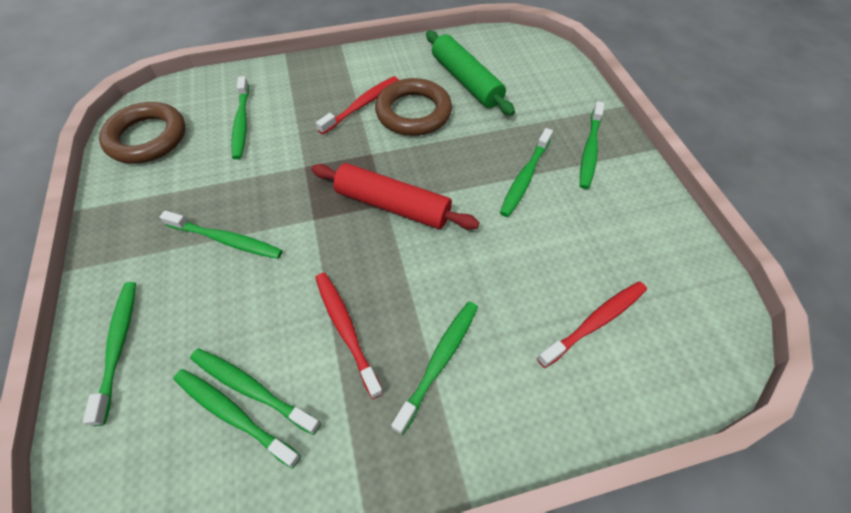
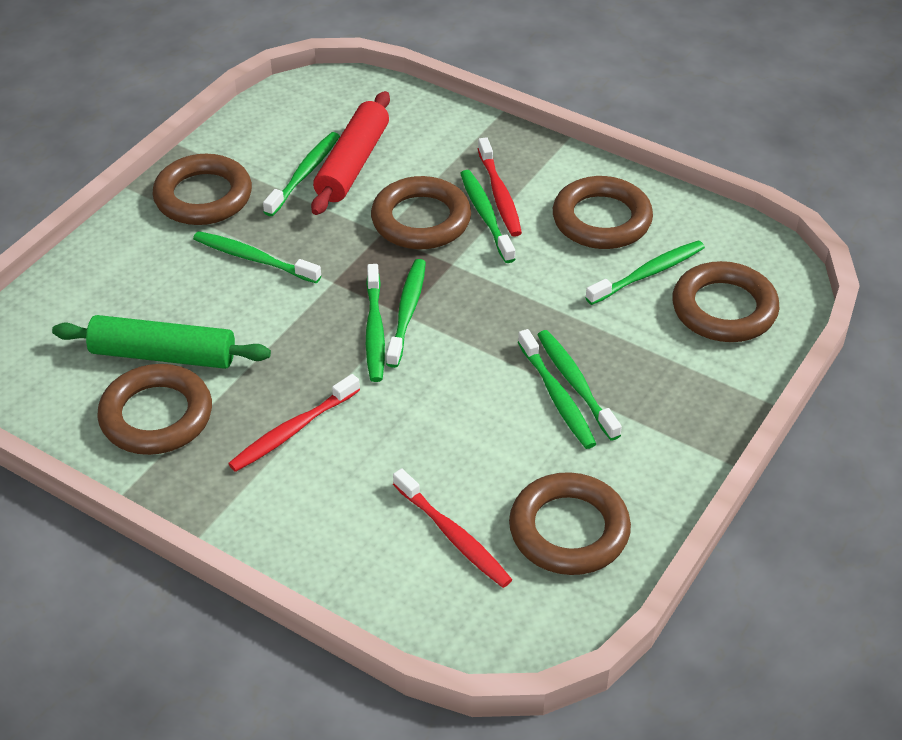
brown ring: 2 -> 6

